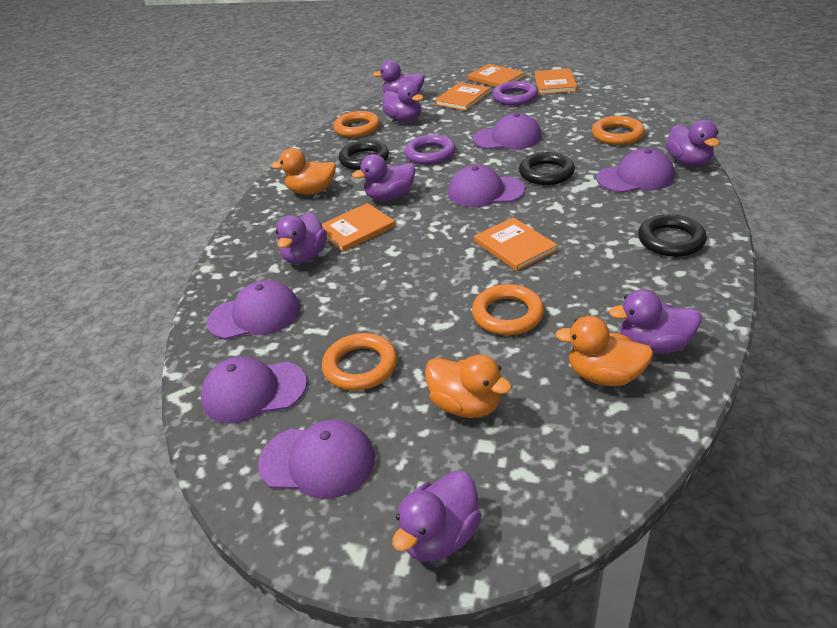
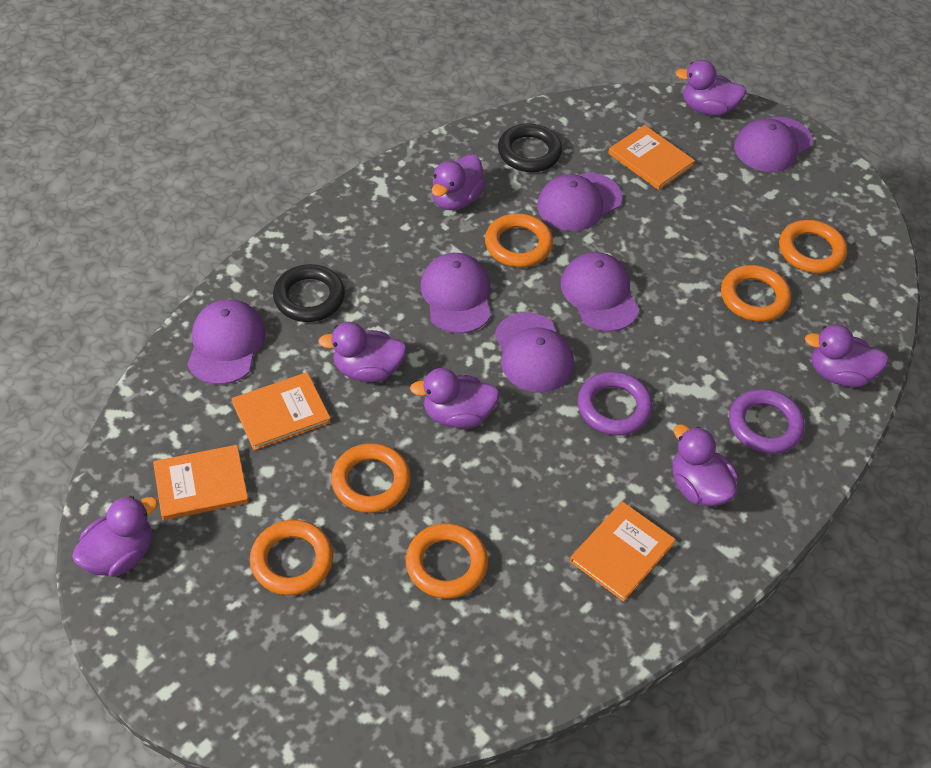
black ring: 3 -> 2
orange book: 5 -> 4
orange duck: 3 -> 0
orange ring: 4 -> 6

